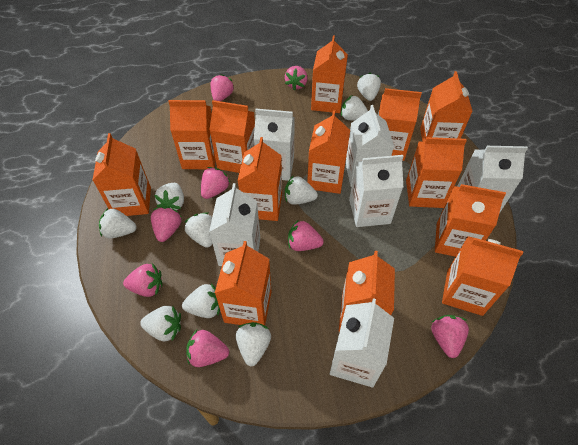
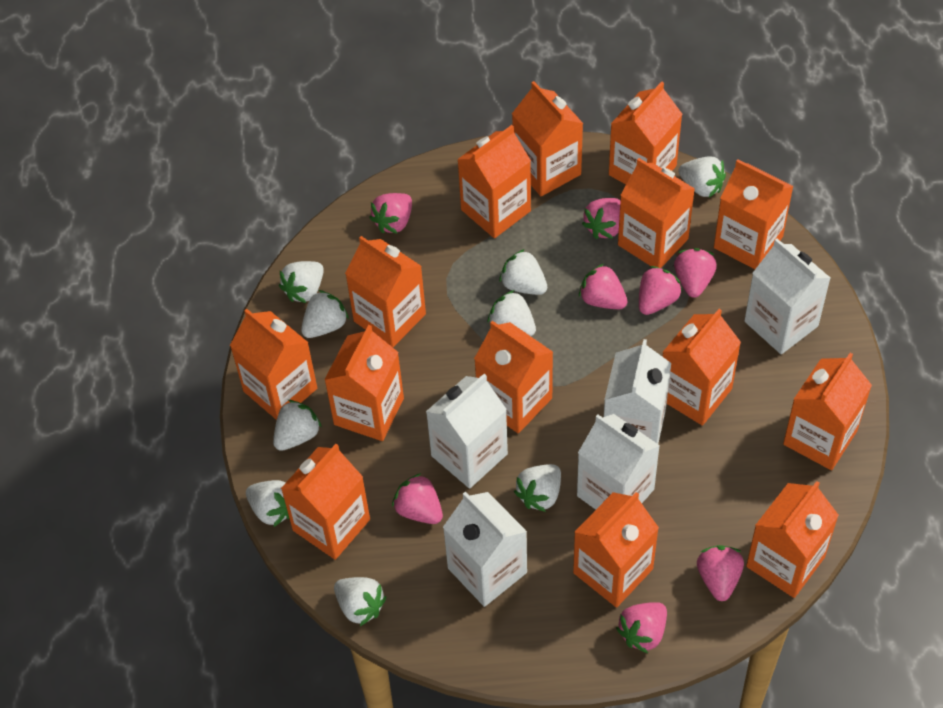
orange carton: 13 -> 14
white carton: 6 -> 5

